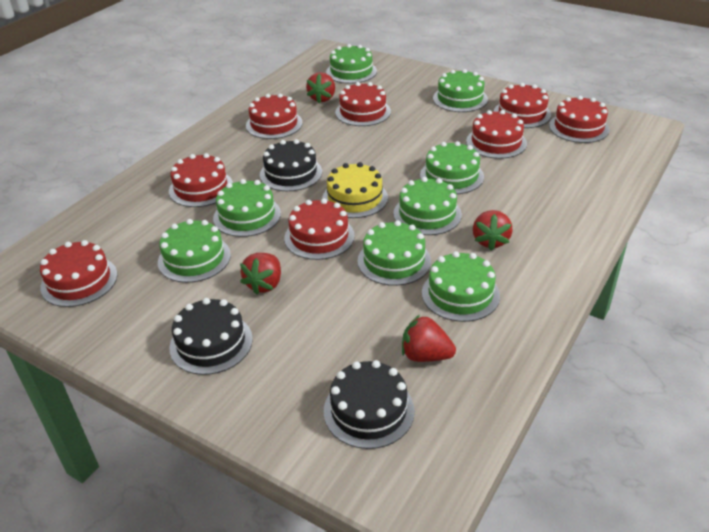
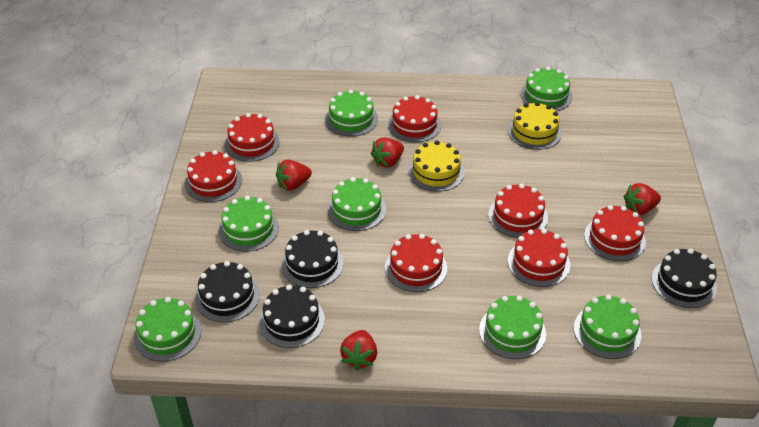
black cake: 3 -> 4
green cake: 8 -> 7
red cake: 8 -> 7
yellow cake: 1 -> 2

